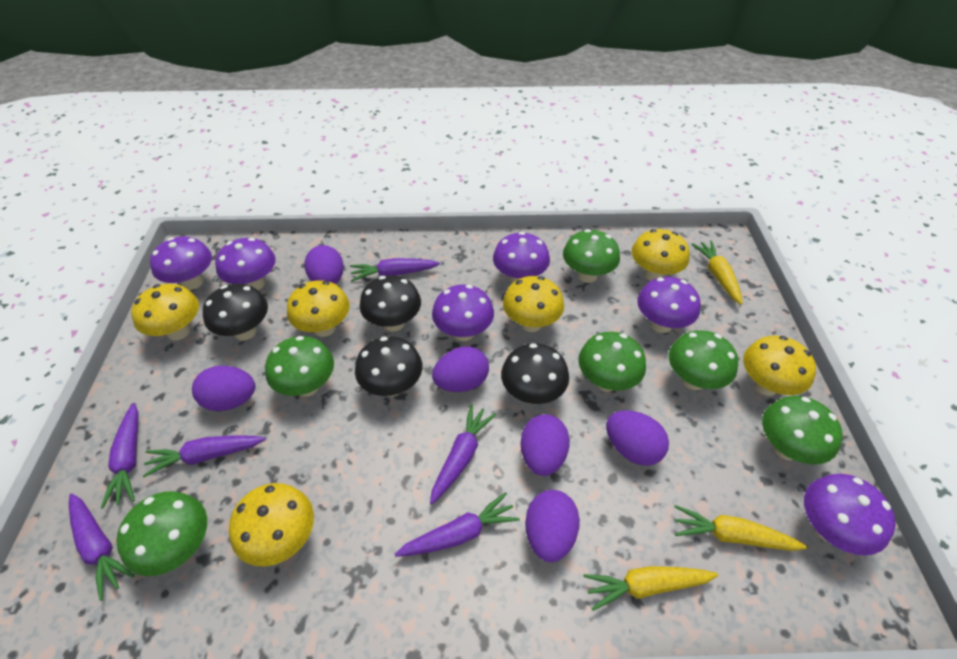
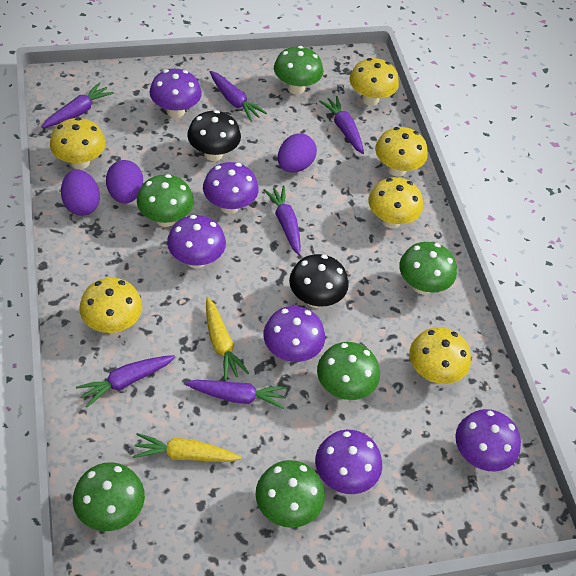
black mushroom: 4 -> 2
purple egg: 6 -> 3
yellow carrot: 3 -> 2

